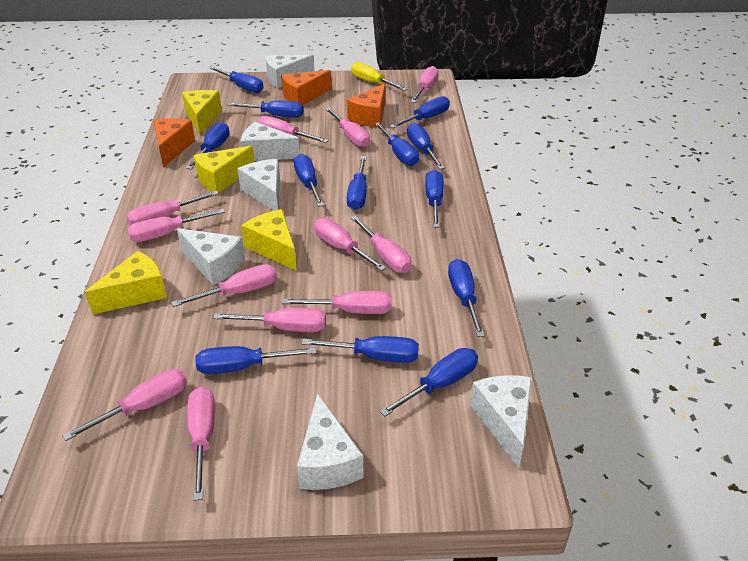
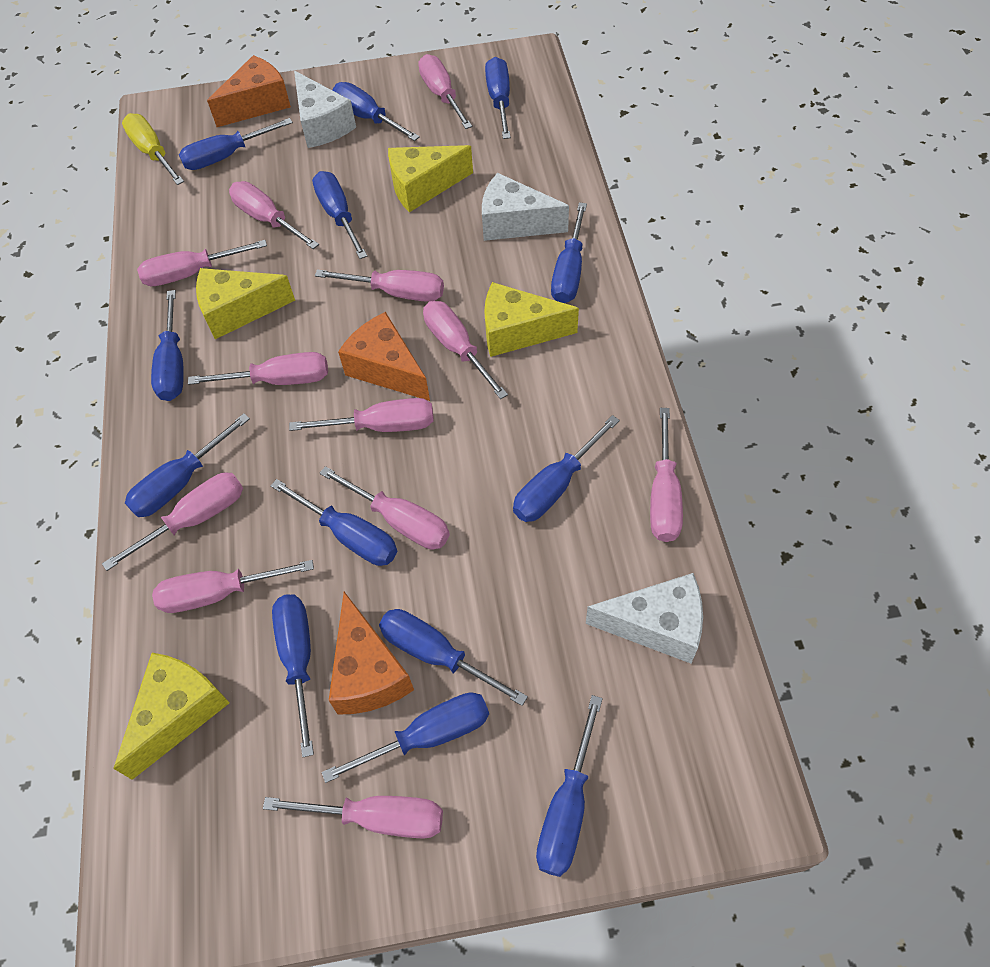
white cheese: 6 -> 3

